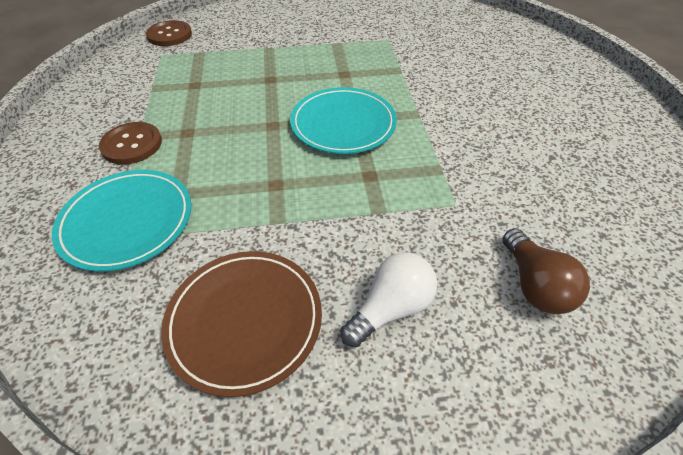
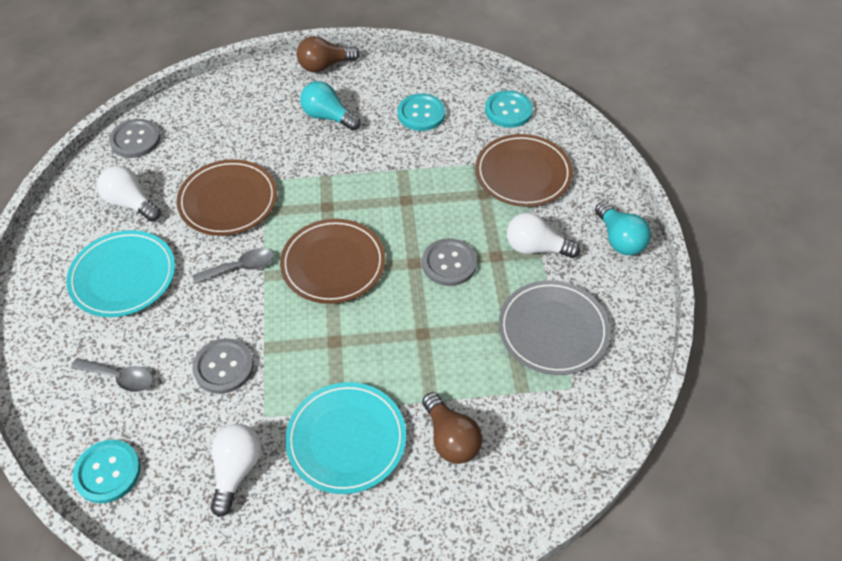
brown button: 2 -> 0
brown light bulb: 1 -> 2
brown plate: 1 -> 3
grey button: 0 -> 3
grey plate: 0 -> 1
grey spoon: 0 -> 2
turquoise button: 0 -> 3
turquoise light bulb: 0 -> 2
white light bulb: 1 -> 3

